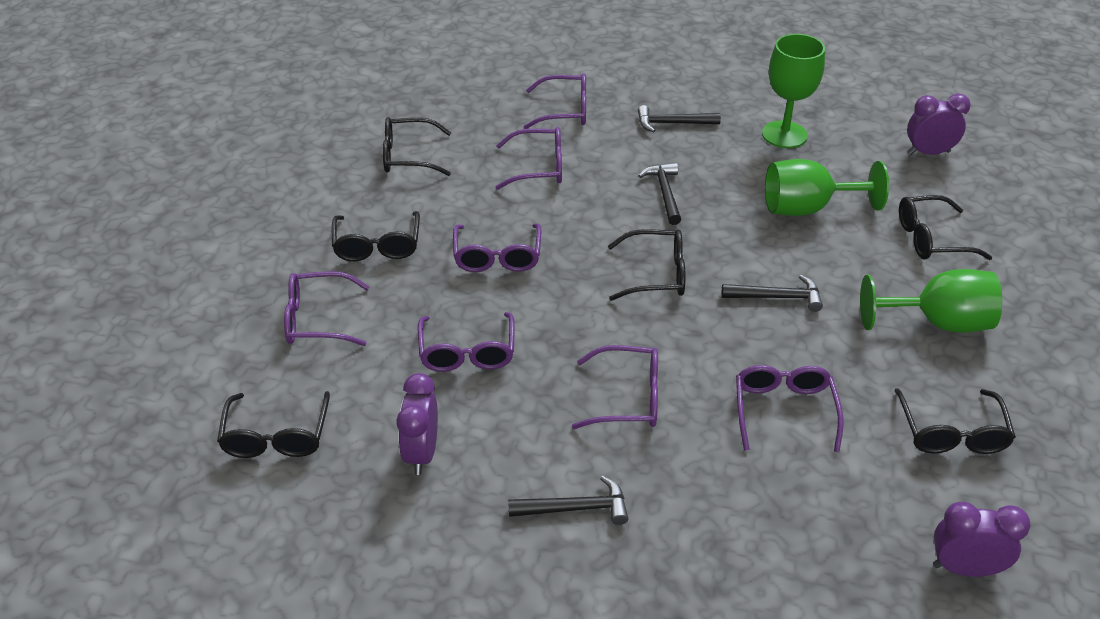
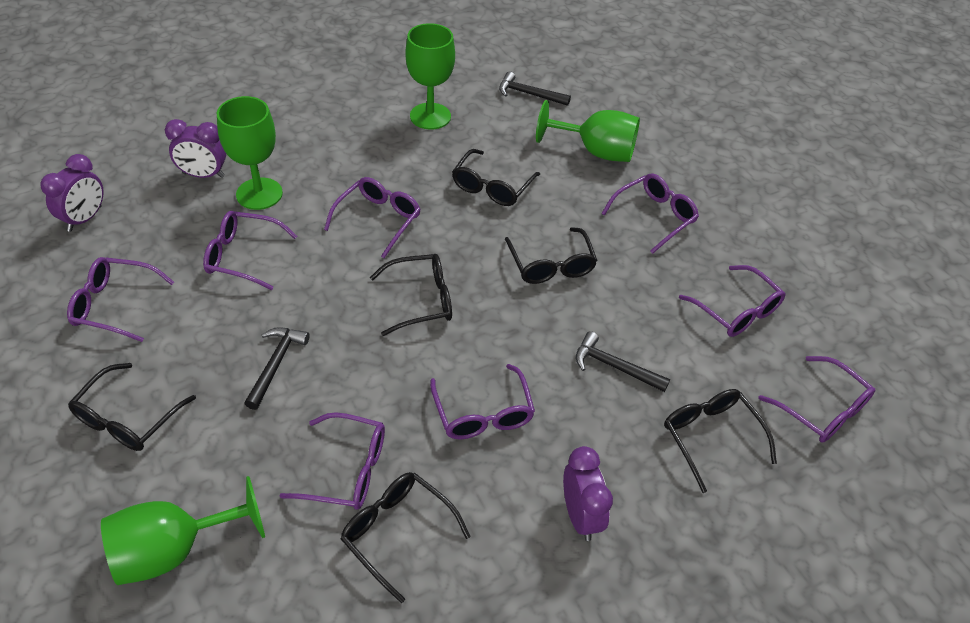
black hammer: 4 -> 3
green goblet: 3 -> 4
purple glasses: 7 -> 8

